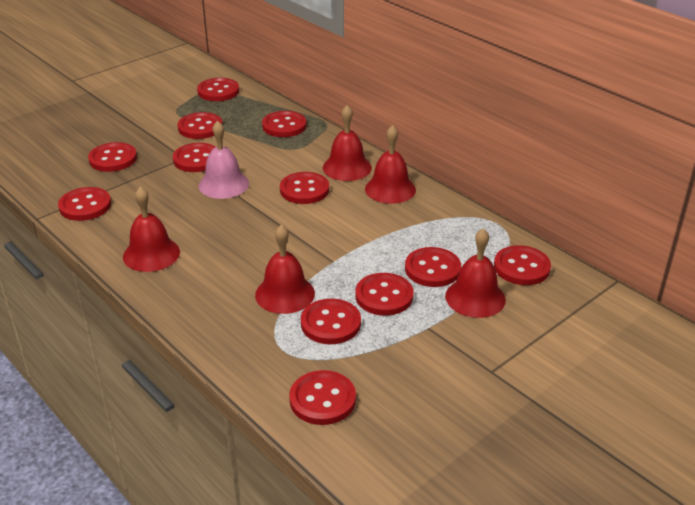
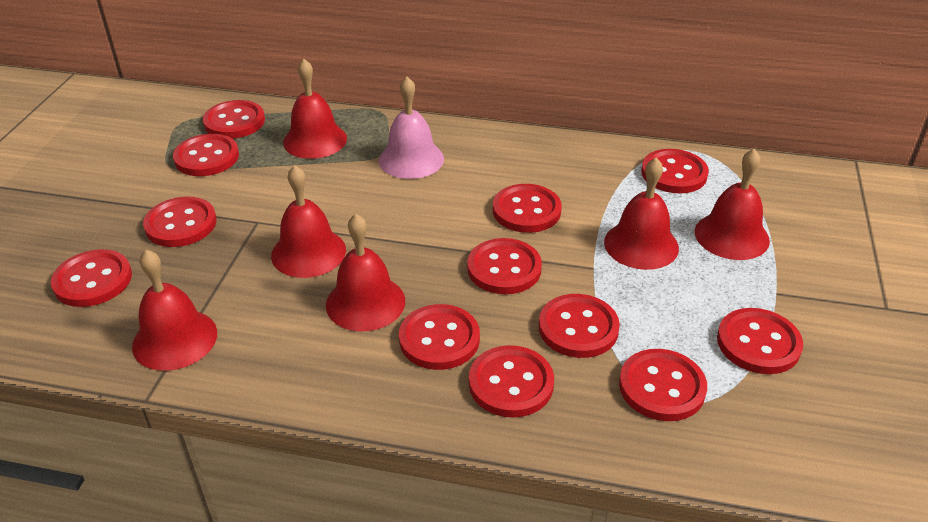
red bell: 5 -> 6

